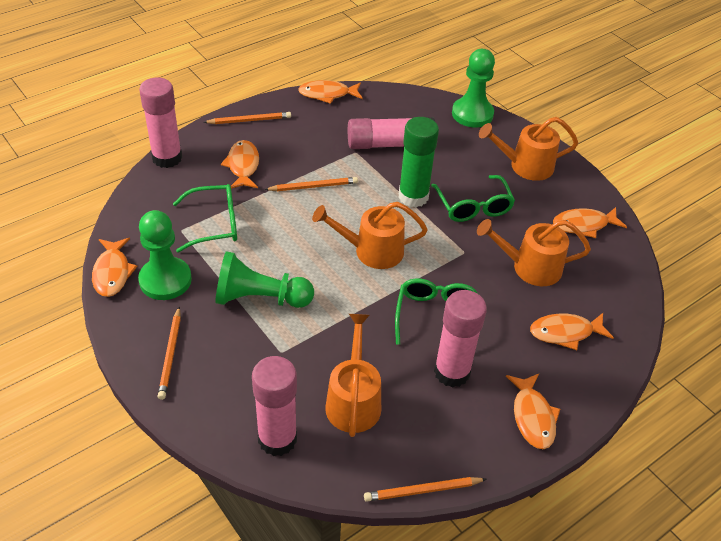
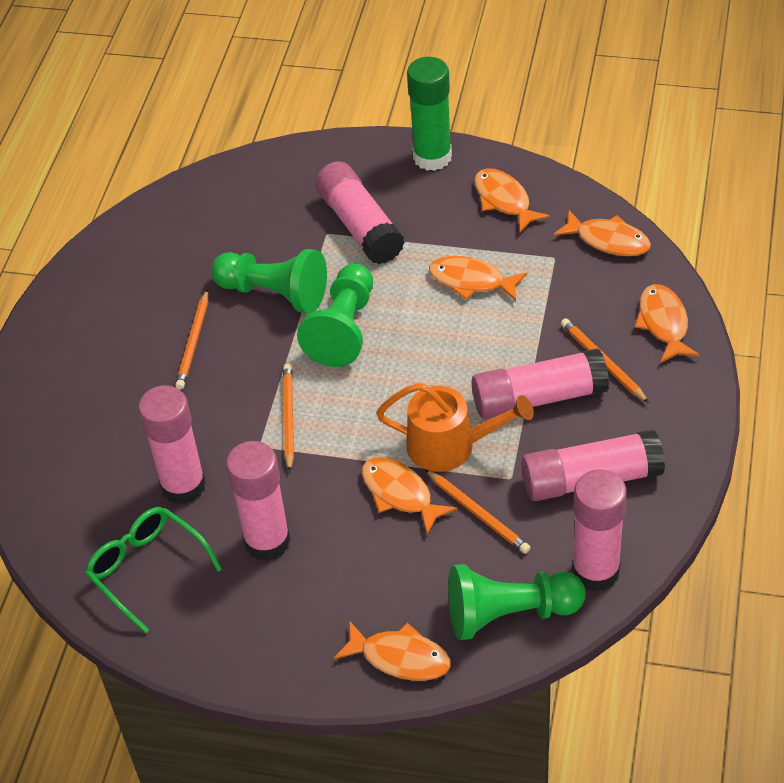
green glasses: 3 -> 1
orange watering can: 4 -> 1
pink glue stick: 4 -> 6

